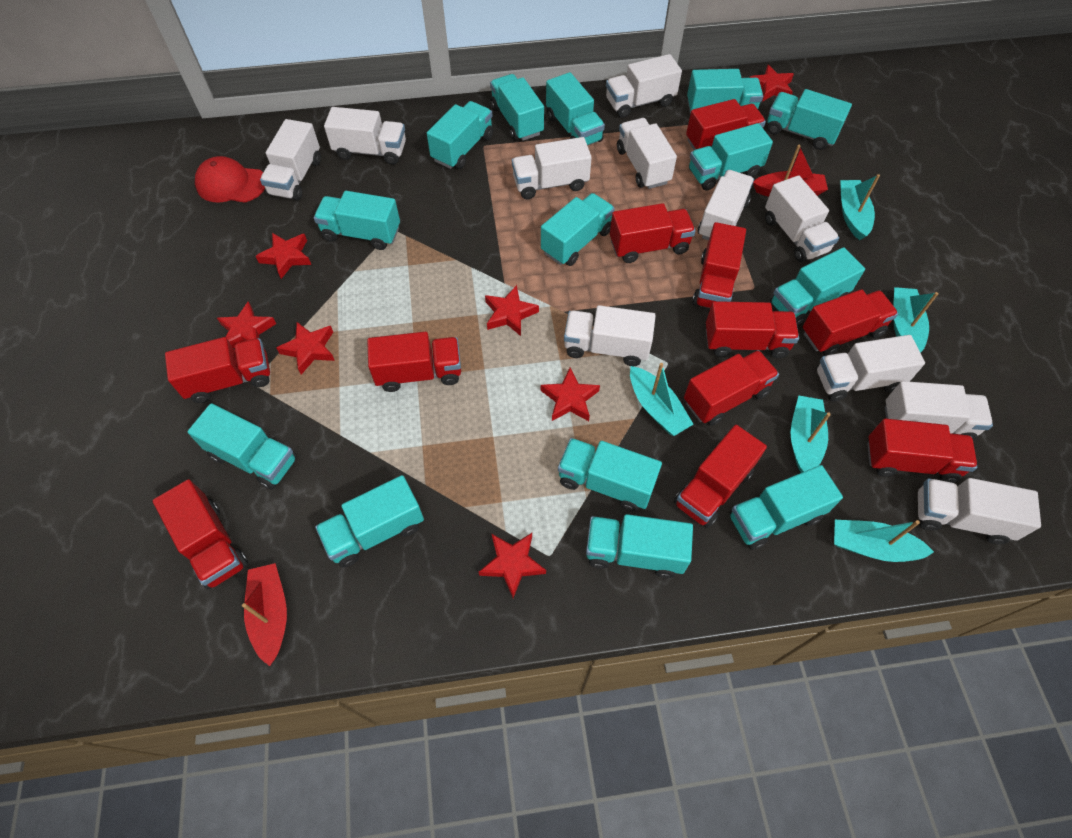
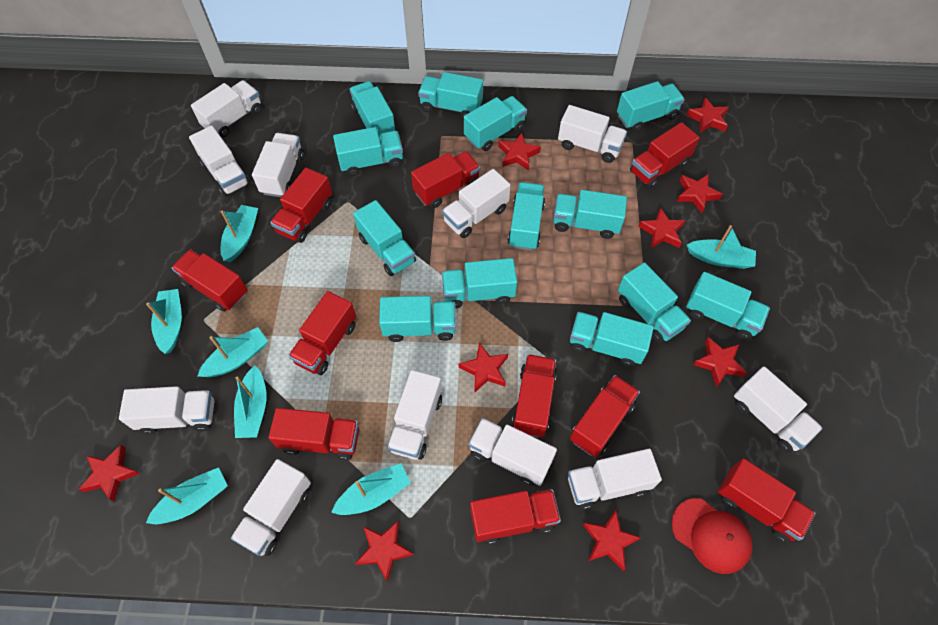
red boat: 2 -> 0
red star: 7 -> 9
red truck: 11 -> 10
turquoise boat: 5 -> 7
turquoise truck: 14 -> 13

